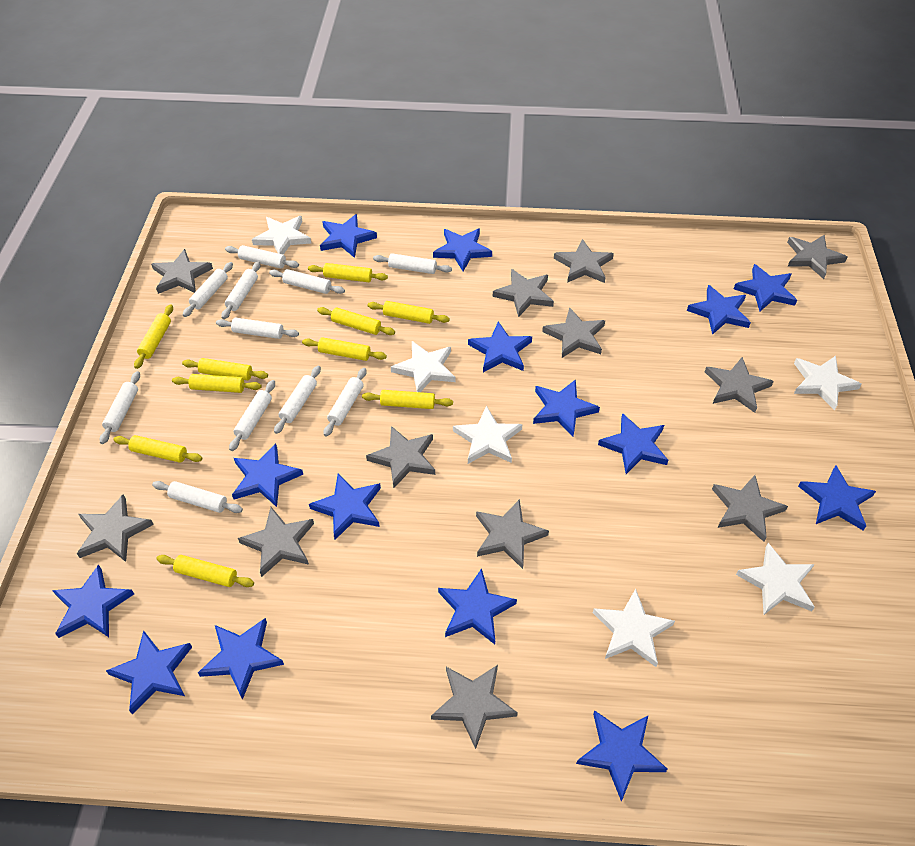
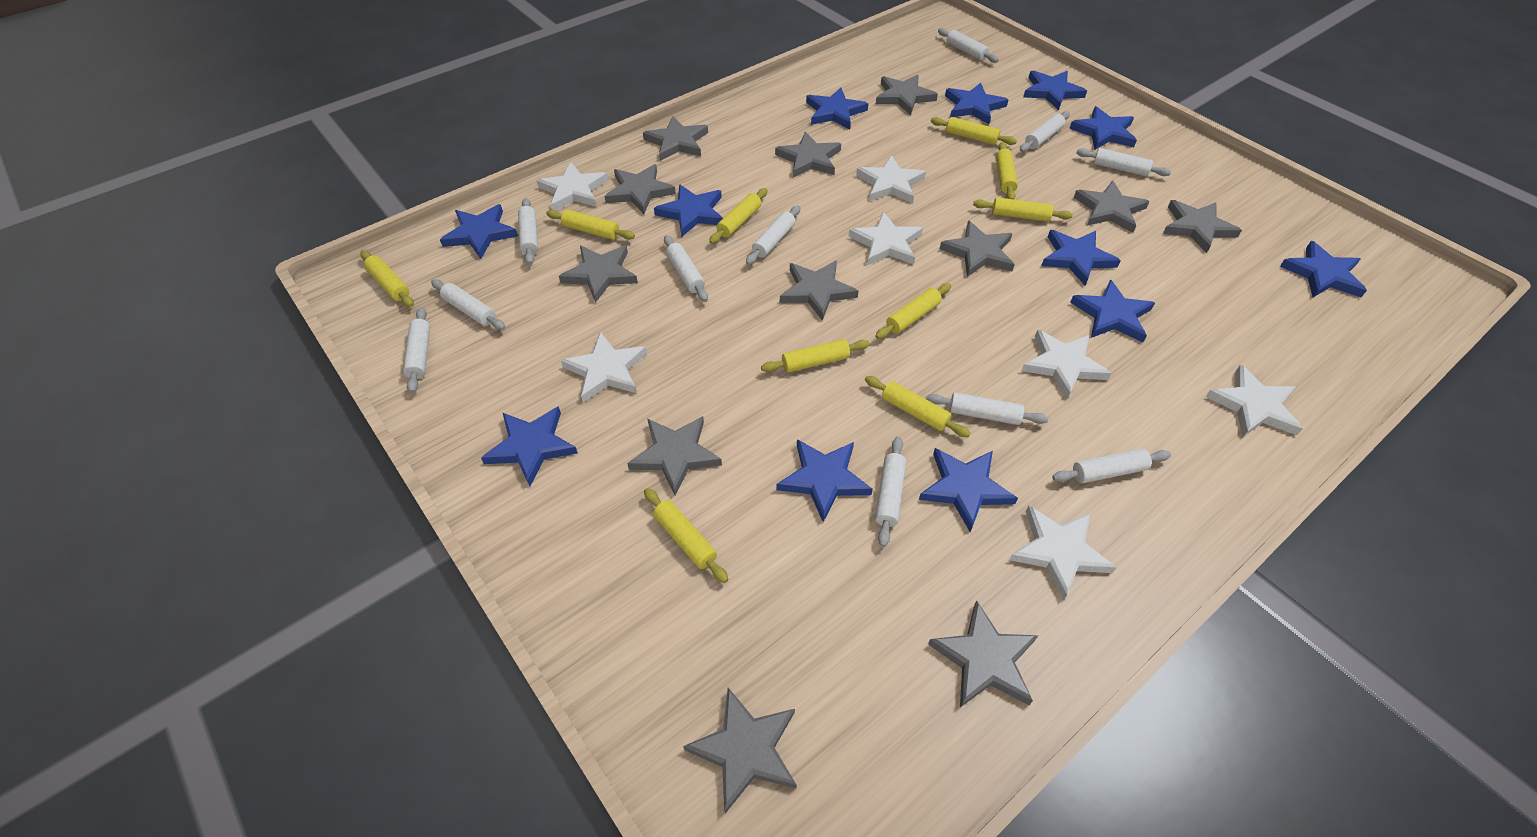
blue star: 15 -> 12
white star: 6 -> 7

